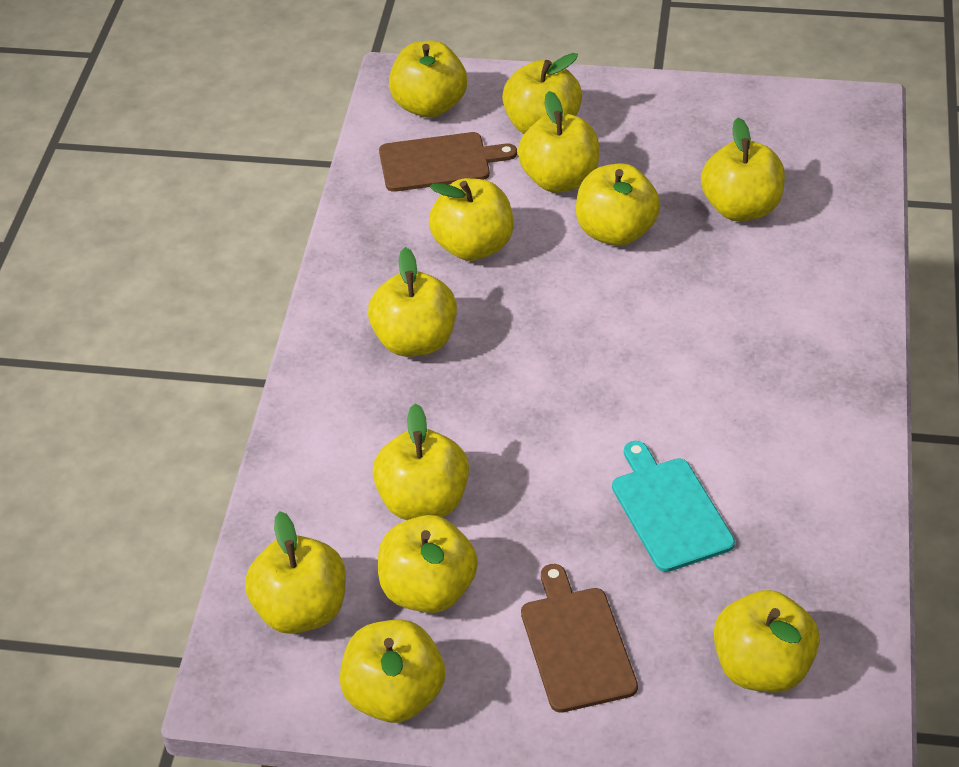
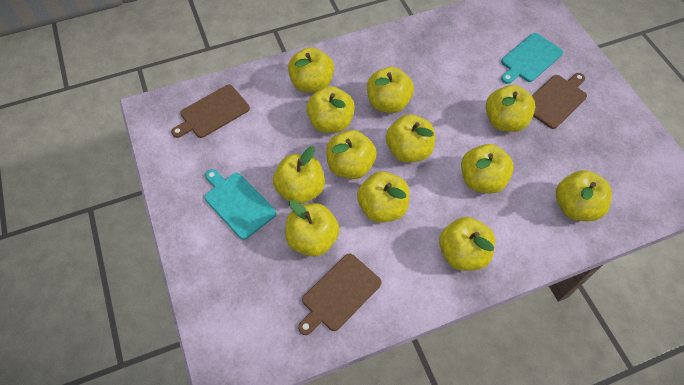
brown cutting board: 2 -> 3
turquoise cutting board: 1 -> 2

